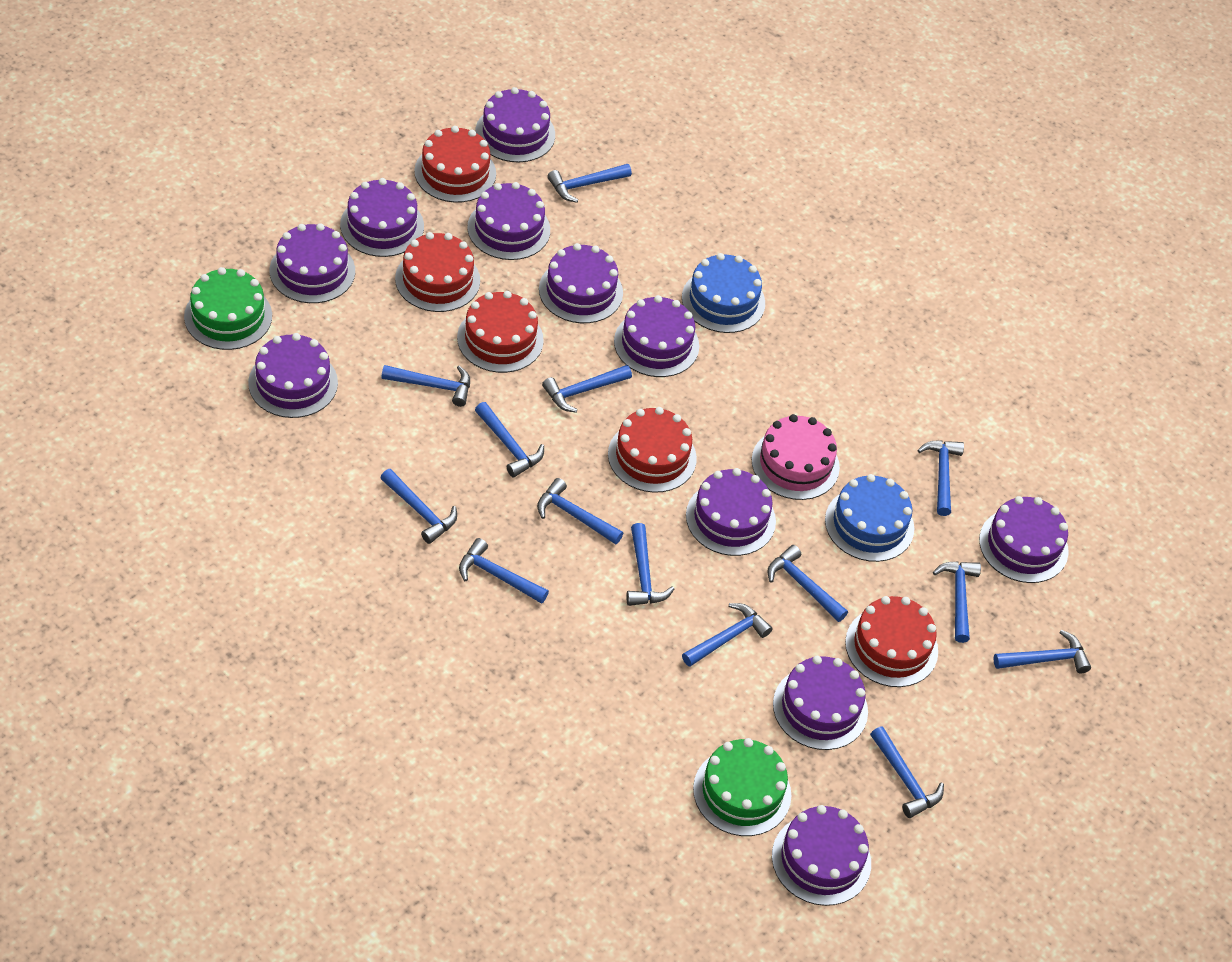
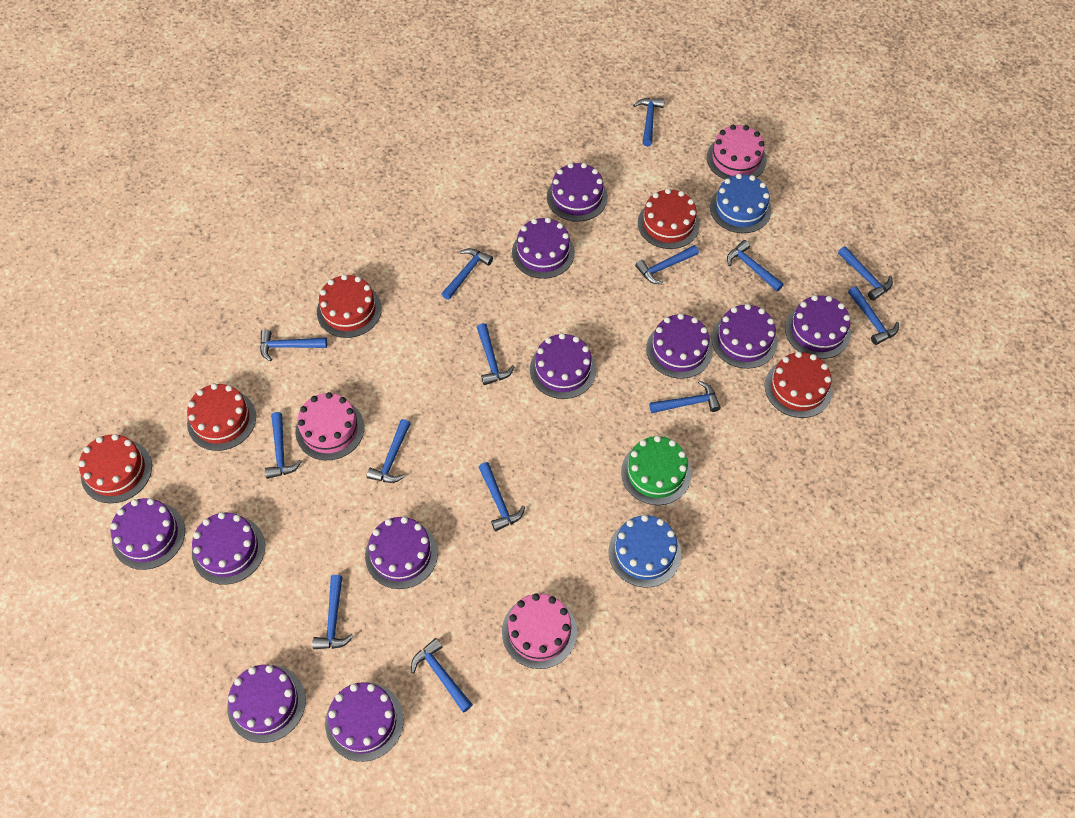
green cake: 2 -> 1
pink cake: 1 -> 3

